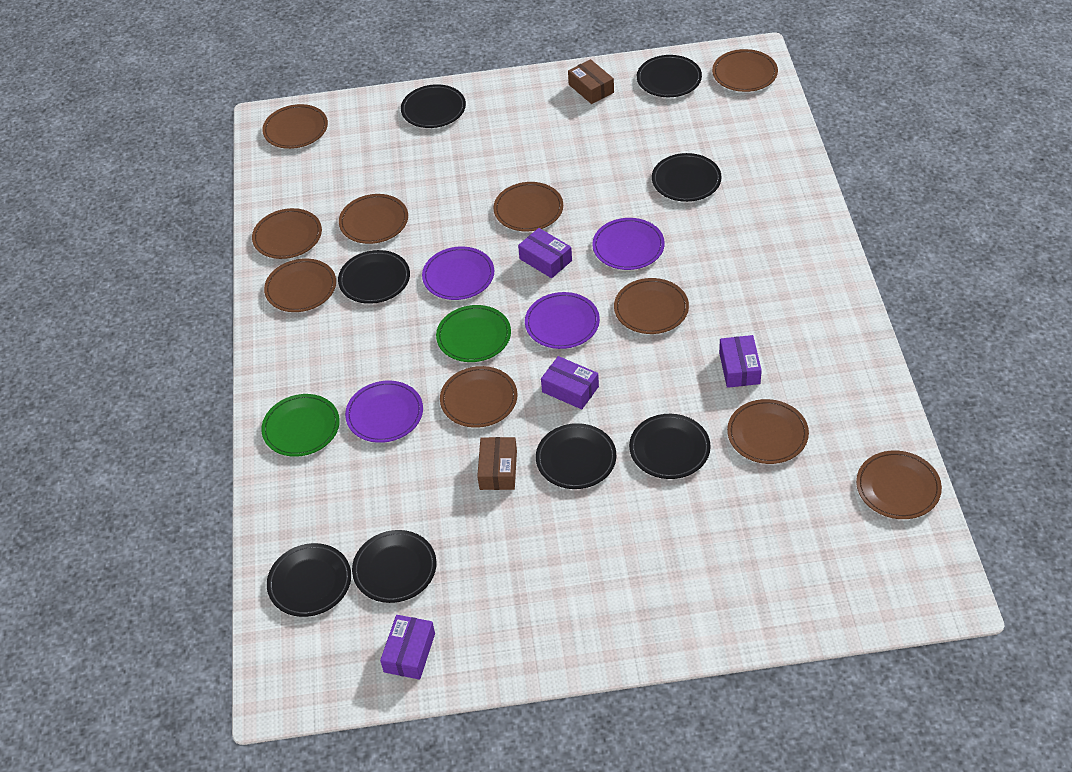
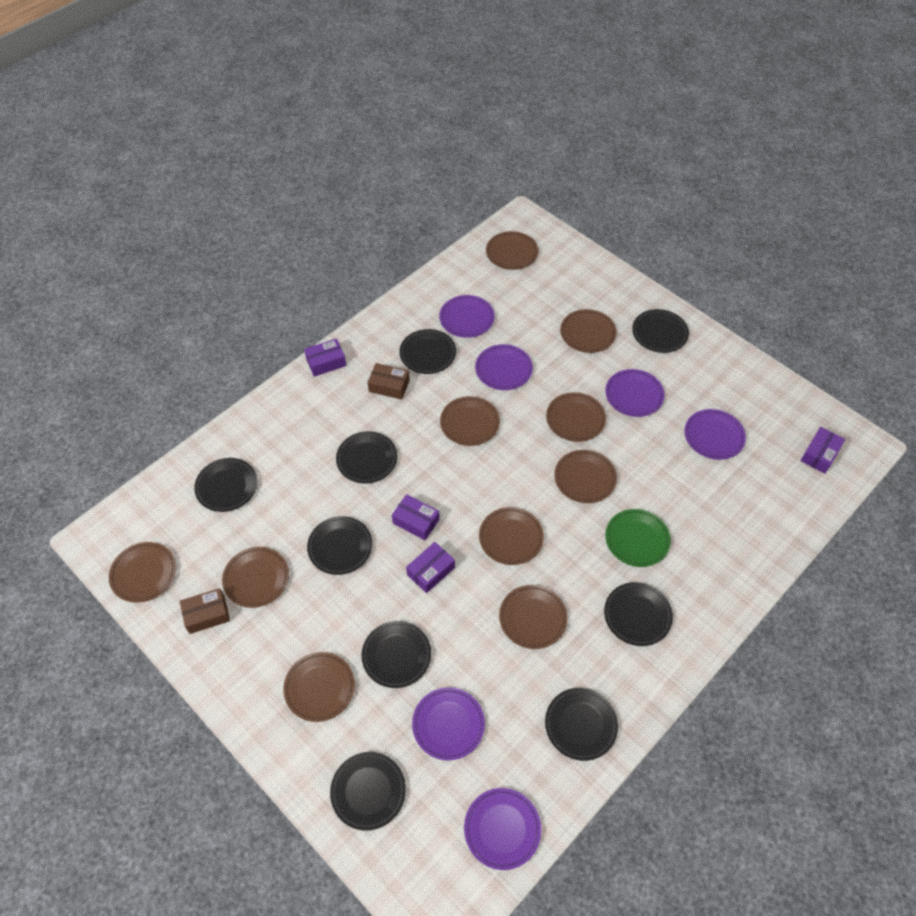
black plate: 8 -> 9
green plate: 2 -> 1
purple plate: 4 -> 6

